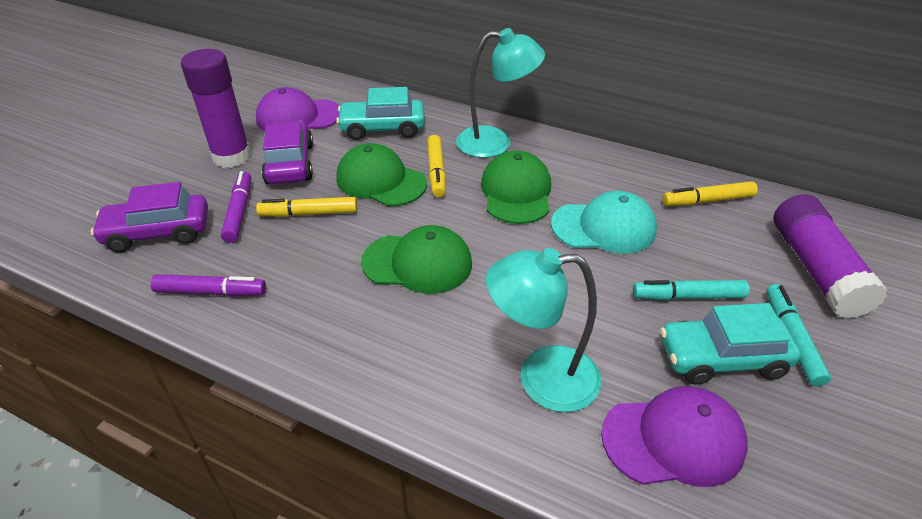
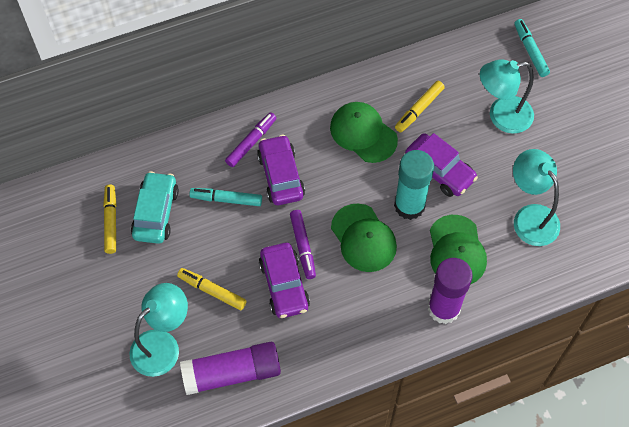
purple cap: 2 -> 0
purple car: 2 -> 3
turquoise cap: 1 -> 0
turquoise car: 2 -> 1
turquoise glue stick: 0 -> 1
turquoise lamp: 2 -> 3

